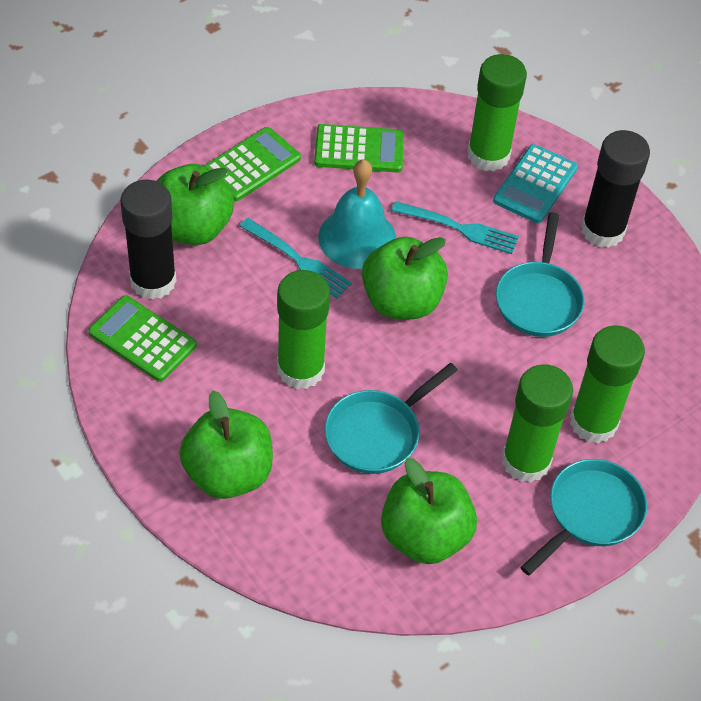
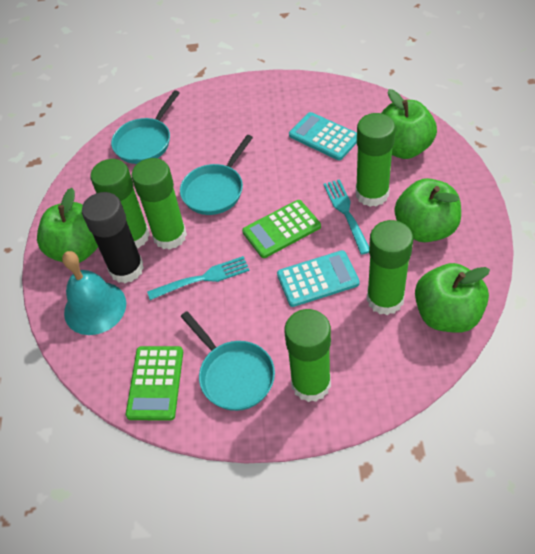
black glue stick: 2 -> 1
green calculator: 3 -> 2
green glue stick: 4 -> 5
turquoise calculator: 1 -> 2

